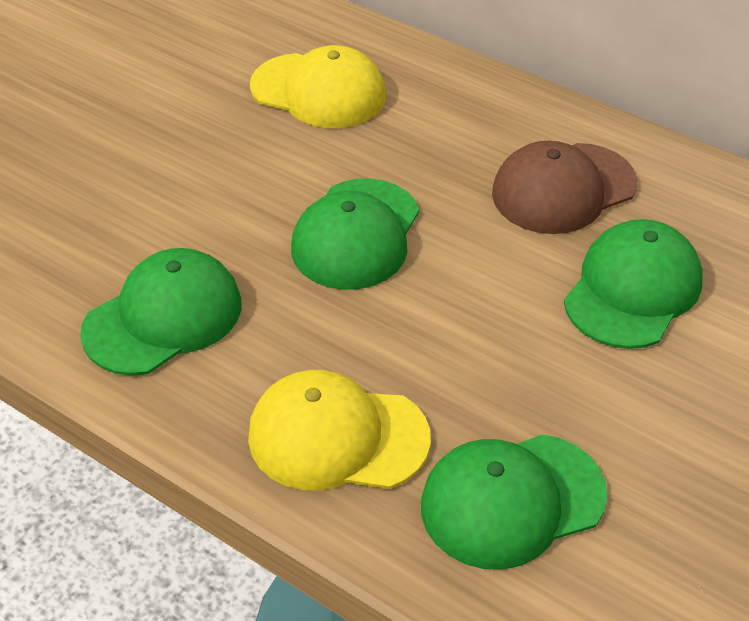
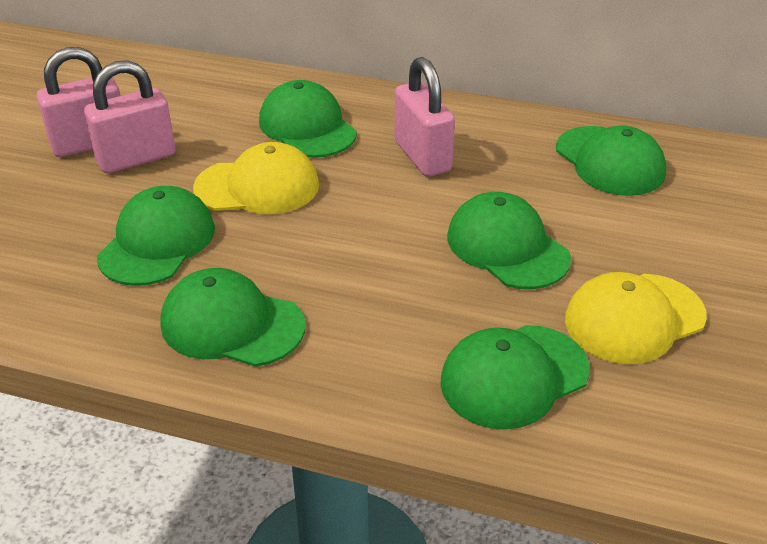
brown cap: 1 -> 0
green cap: 4 -> 6
pink padlock: 0 -> 3

